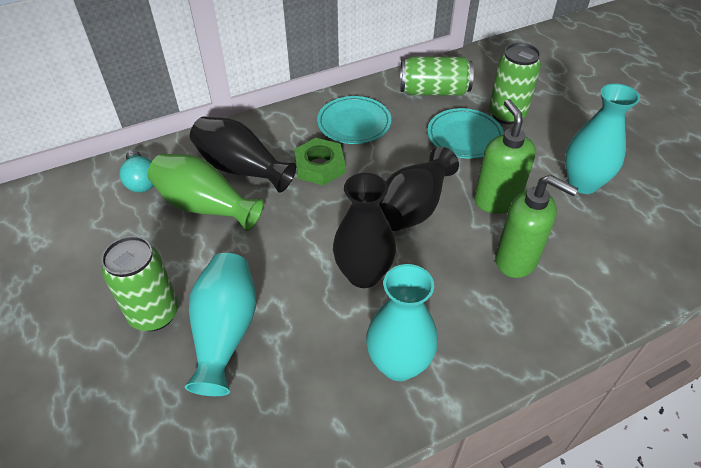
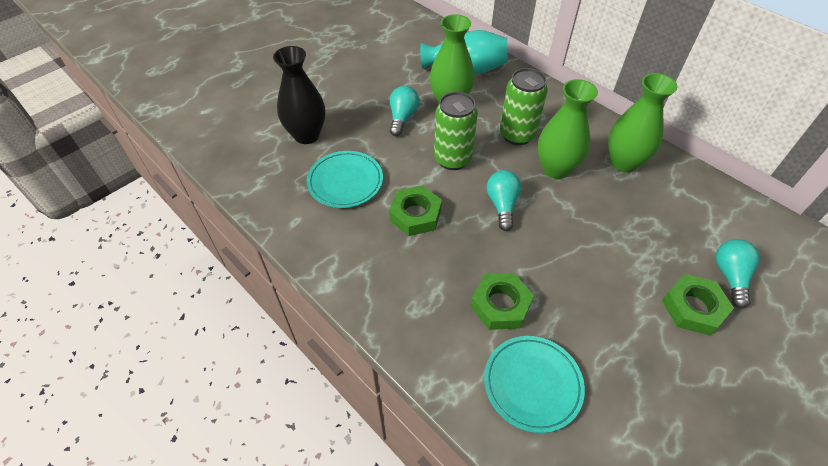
black vase: 3 -> 1
green can: 3 -> 2
green nut: 1 -> 3
green soap dispenser: 2 -> 0
green vase: 1 -> 3
turquoise light bulb: 1 -> 3
turquoise vase: 3 -> 1

